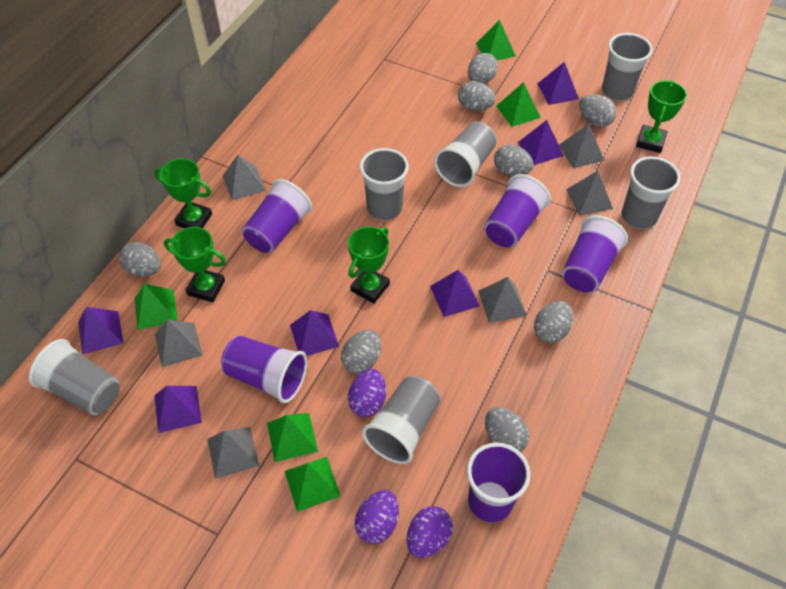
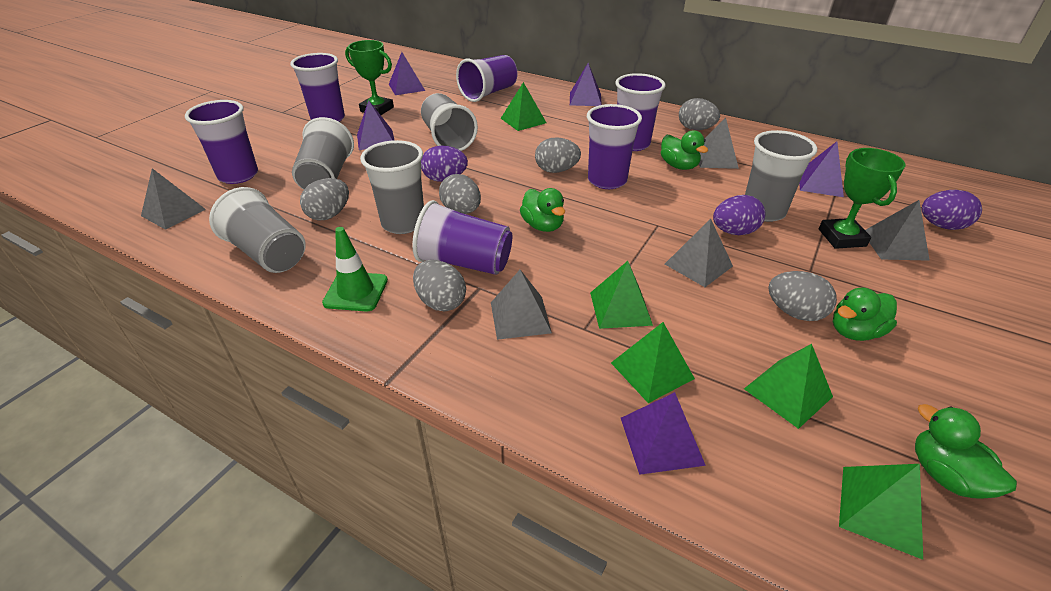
green duck: 0 -> 4
green traffic cone: 0 -> 1
green trophy: 4 -> 2
grey cup: 6 -> 5
grey egg: 8 -> 6
grey pyramid: 6 -> 5
purple cup: 5 -> 6
purple pyramid: 6 -> 5

